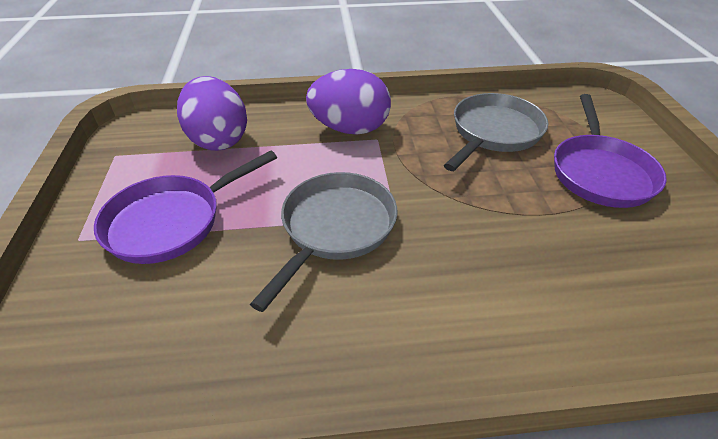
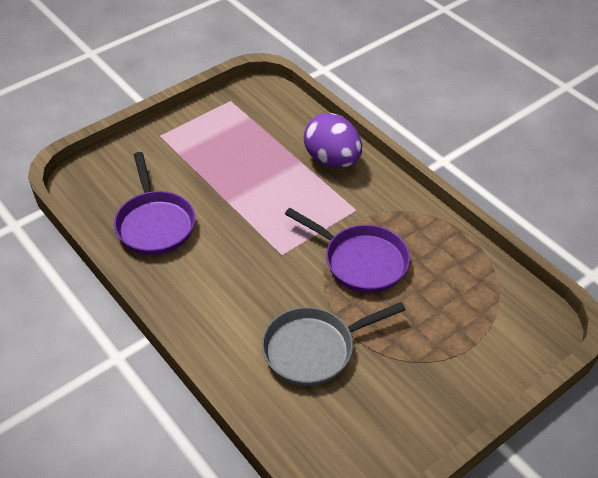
grey pan: 2 -> 1
purple egg: 2 -> 1

